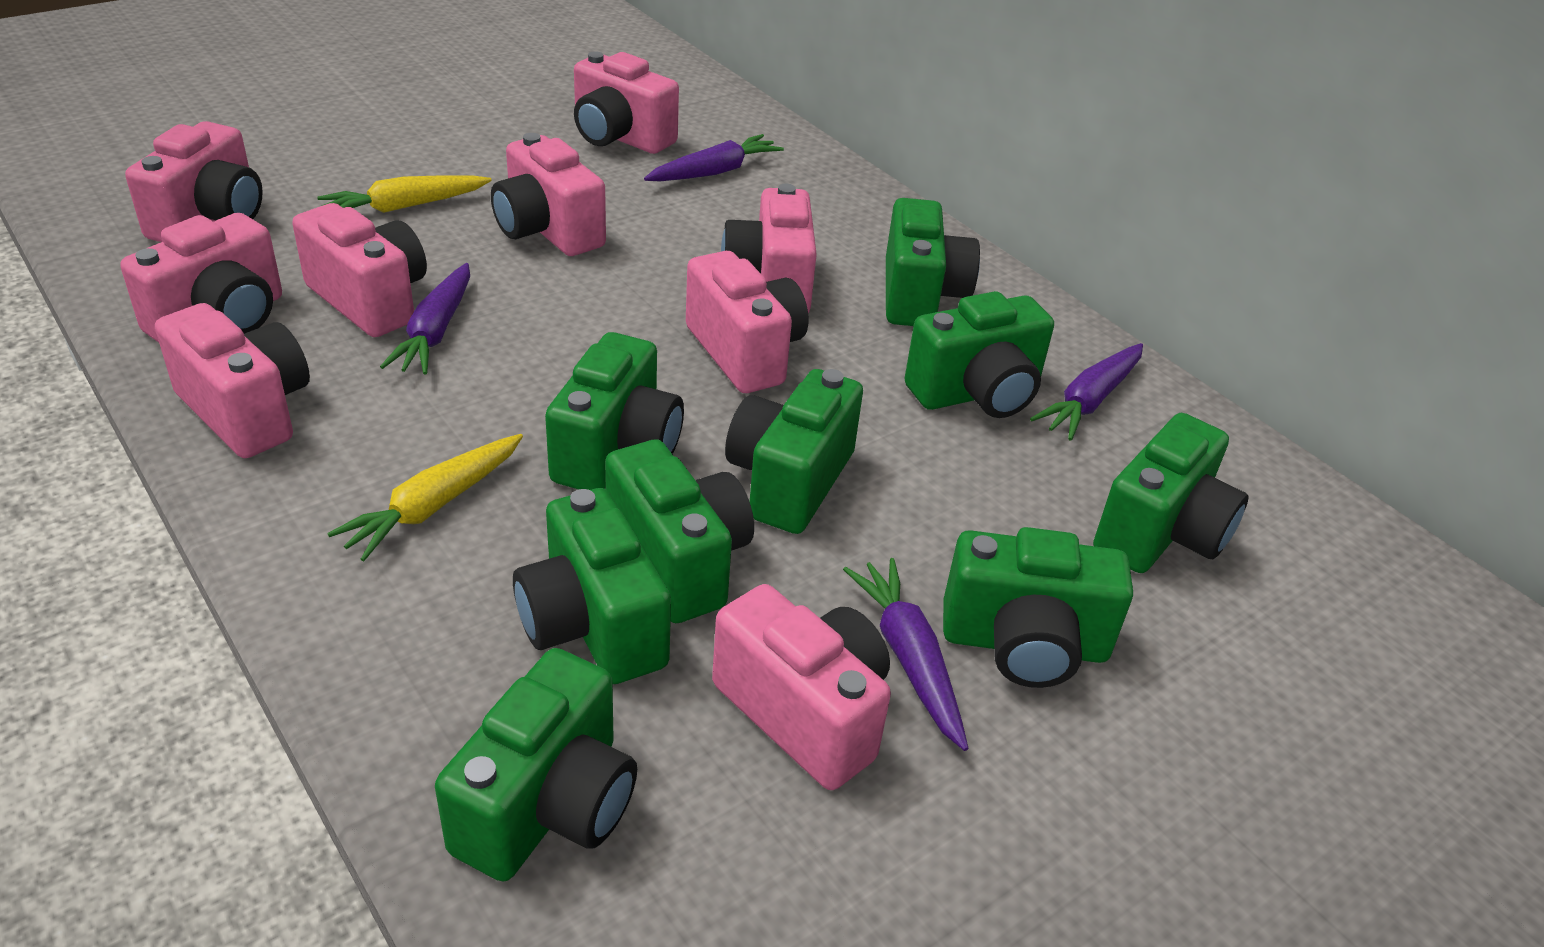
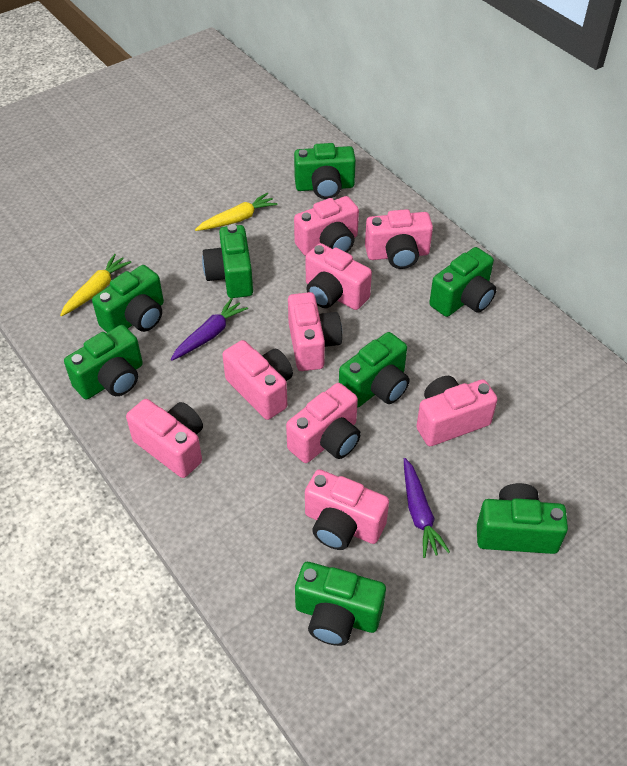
green camera: 9 -> 8
purple carrot: 4 -> 2

